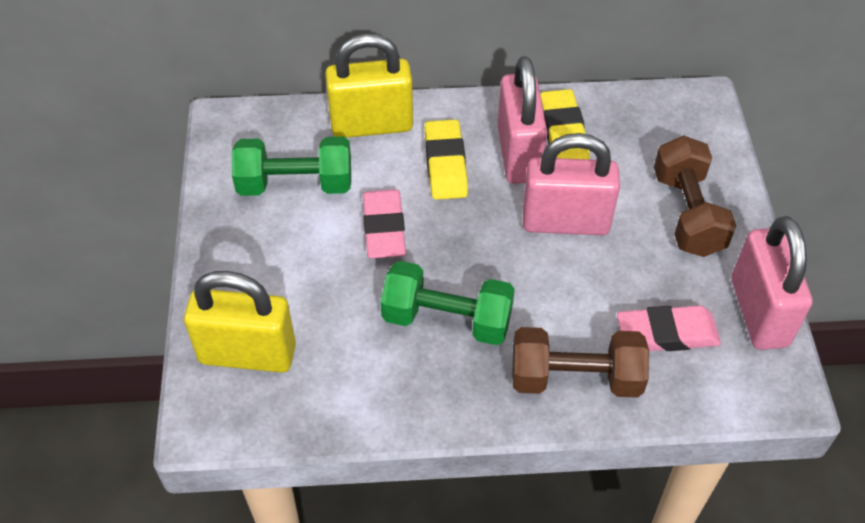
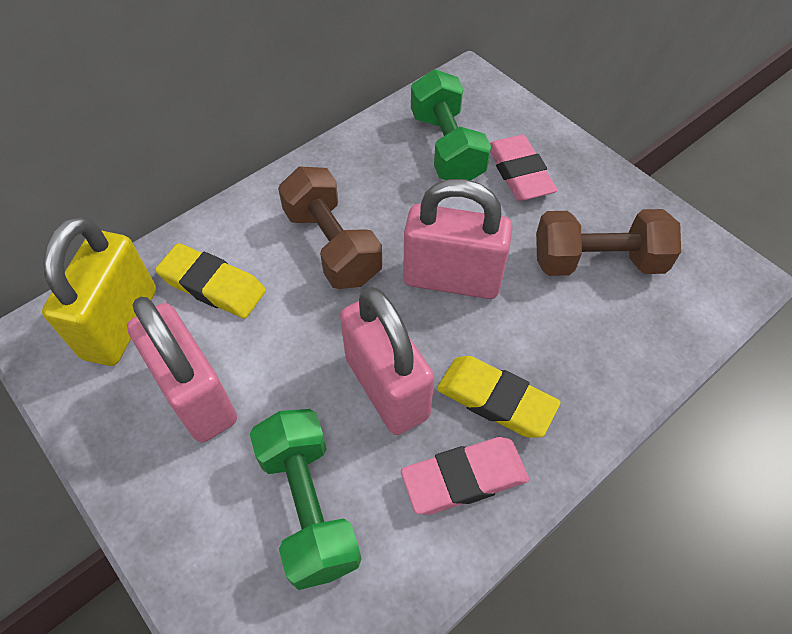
yellow padlock: 2 -> 1

